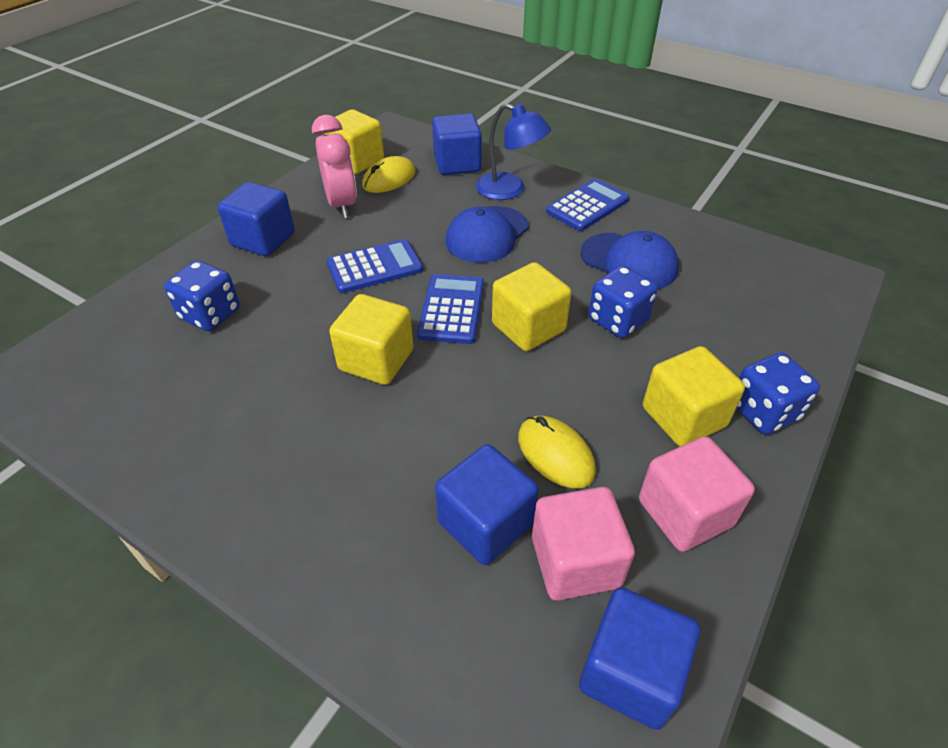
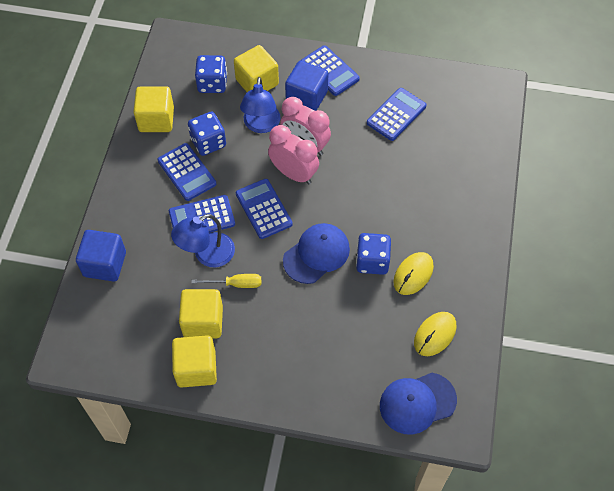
blue calculator: 3 -> 5
blue cube: 4 -> 2
blue lamp: 1 -> 2
pink clock: 1 -> 2
pink cube: 2 -> 0
yellow screwdriver: 0 -> 1

